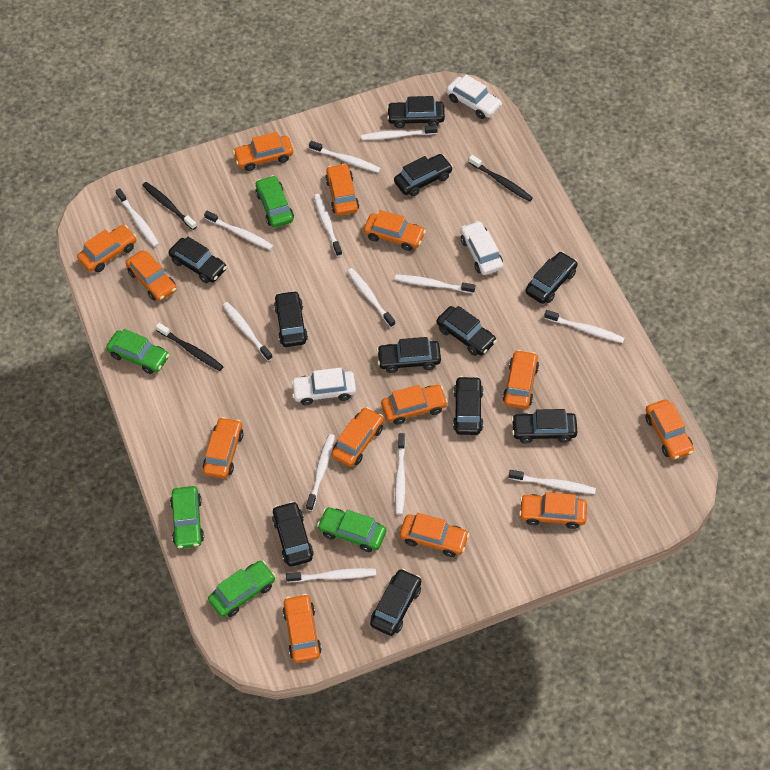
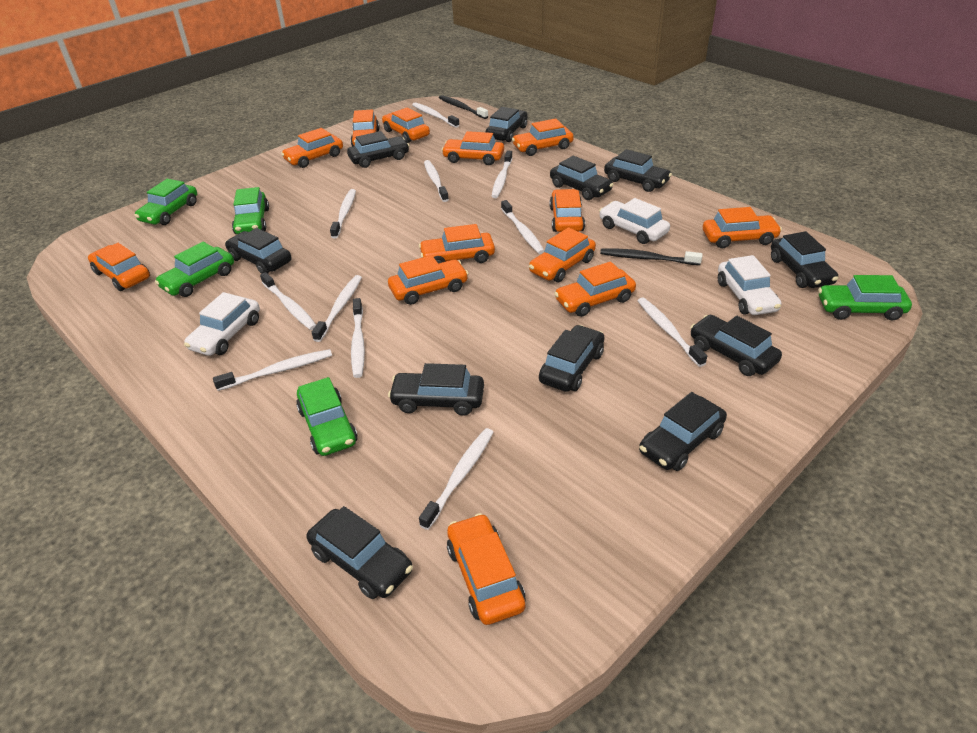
black toothbrush: 3 -> 2
white toothbrush: 13 -> 11

